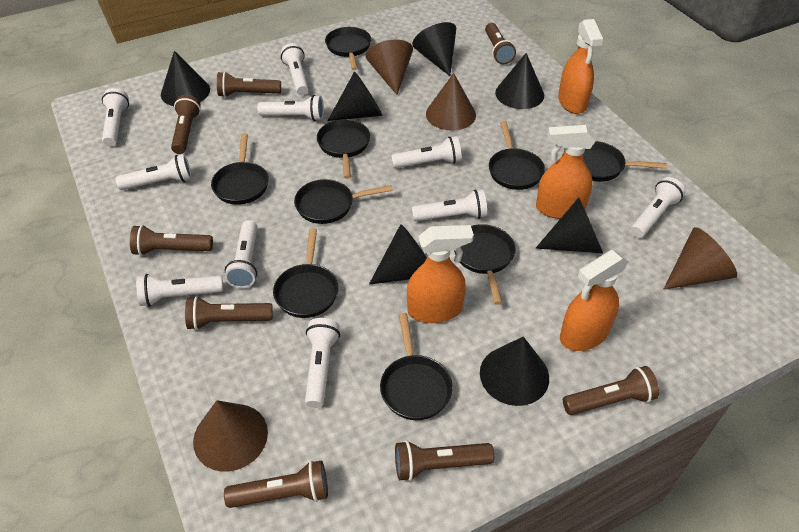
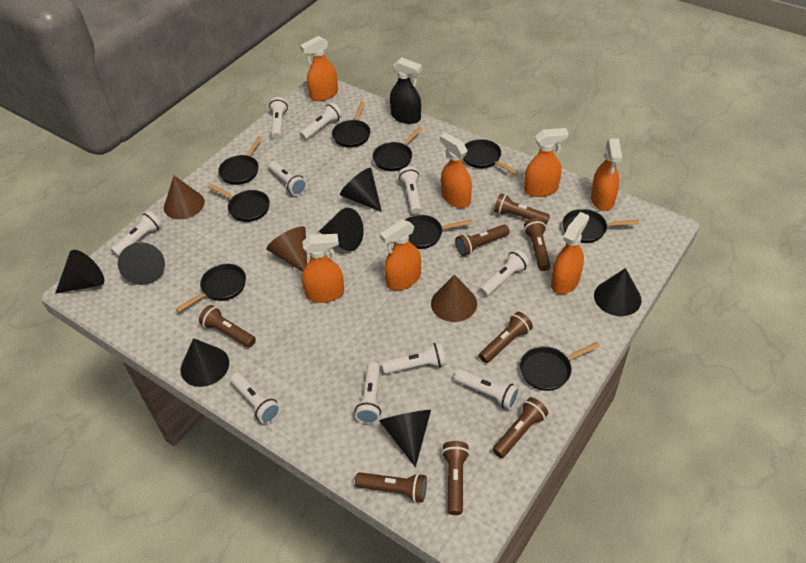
black spray bottle: 0 -> 1
brown cone: 4 -> 3
orange spray bottle: 4 -> 7

